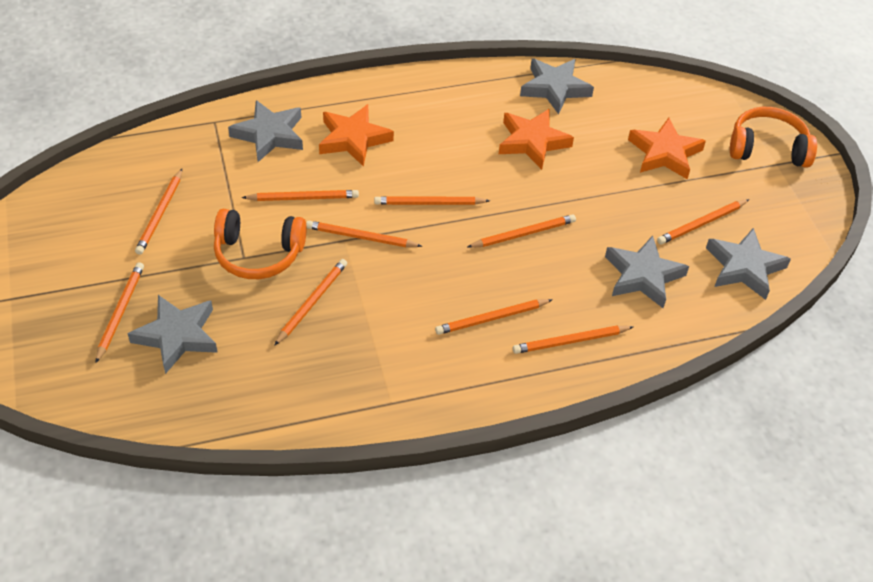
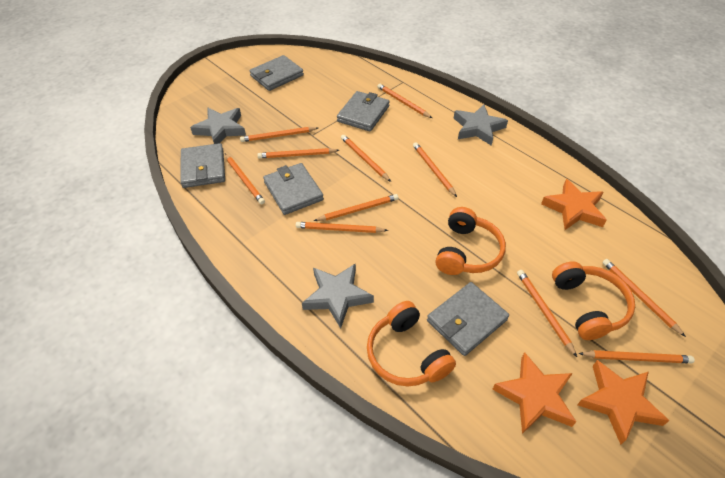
grey star: 5 -> 3
grey wallet: 0 -> 5
orange headphones: 2 -> 3
orange pencil: 10 -> 11

